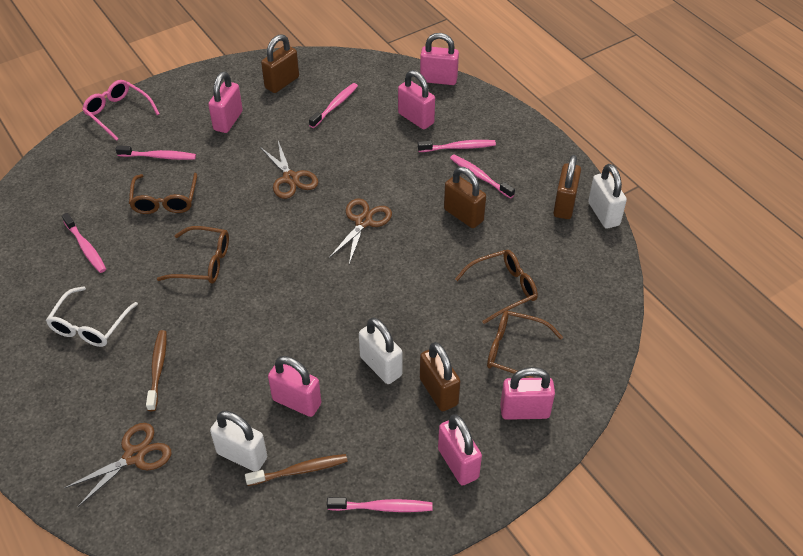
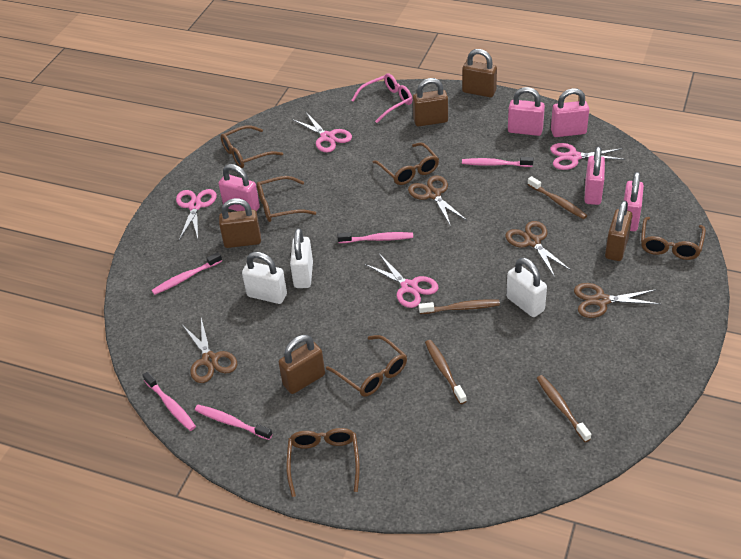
brown glasses: 4 -> 6
brown padlock: 4 -> 5
brown scissors: 3 -> 4
brown toothbrush: 2 -> 4
pink padlock: 6 -> 5
pink scissors: 0 -> 4
pink toothbrush: 6 -> 5
white glasses: 1 -> 0

